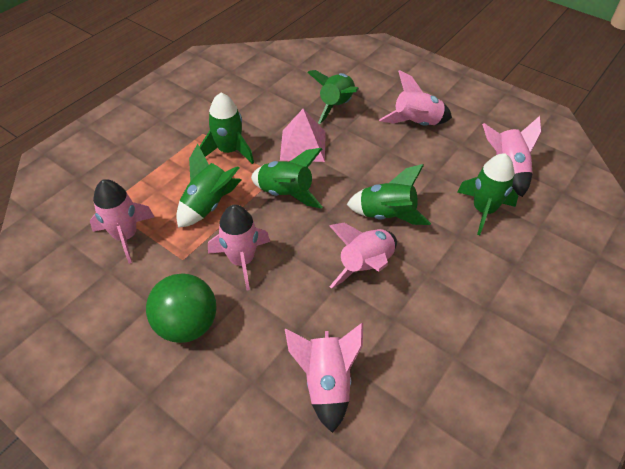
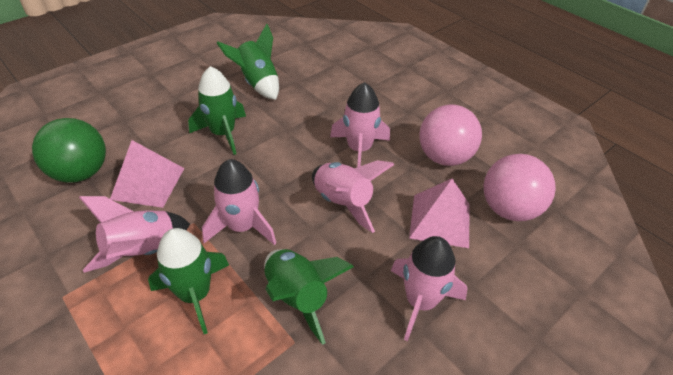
green rocket: 6 -> 4
pink ball: 0 -> 2
pink pyramid: 1 -> 2
pink rocket: 6 -> 5

